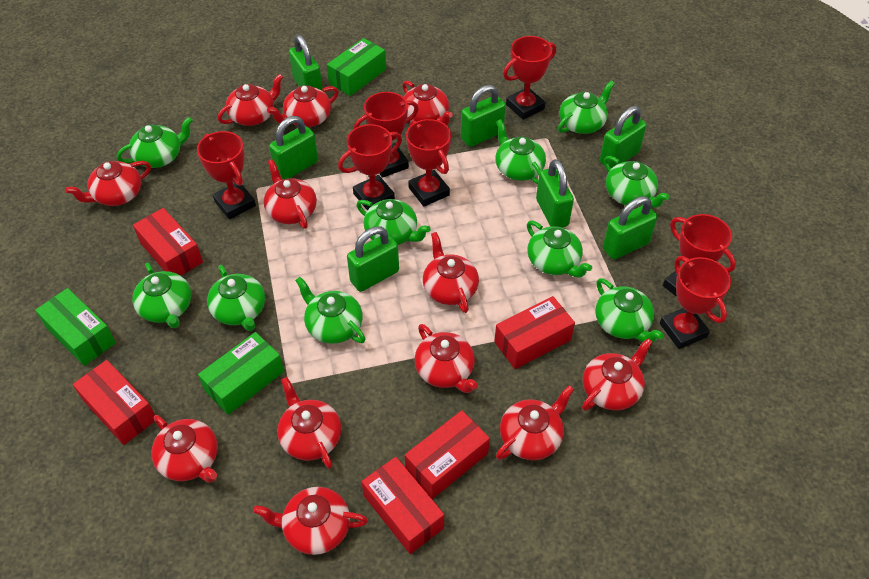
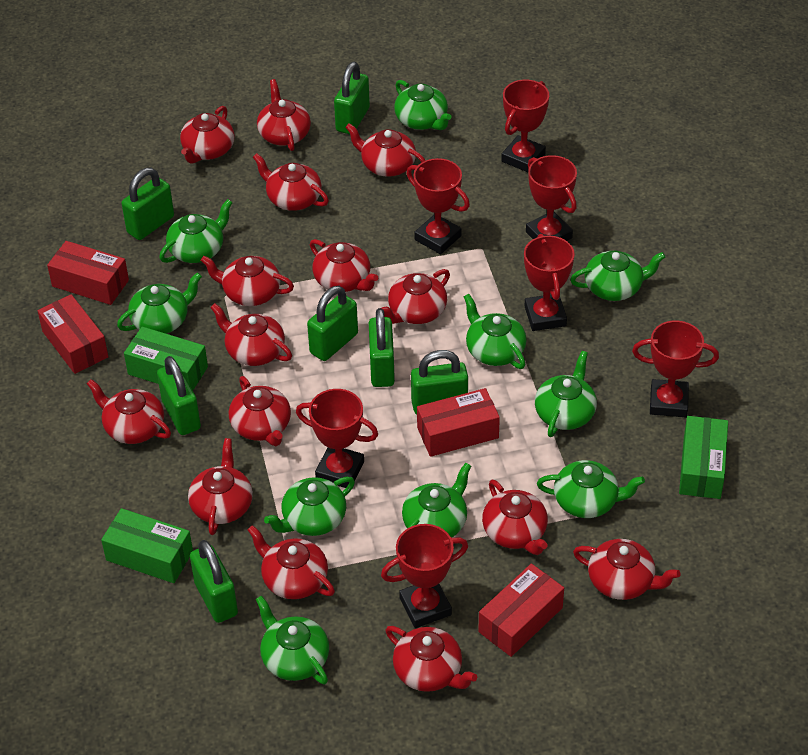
red box: 5 -> 4
red teapot: 12 -> 15

